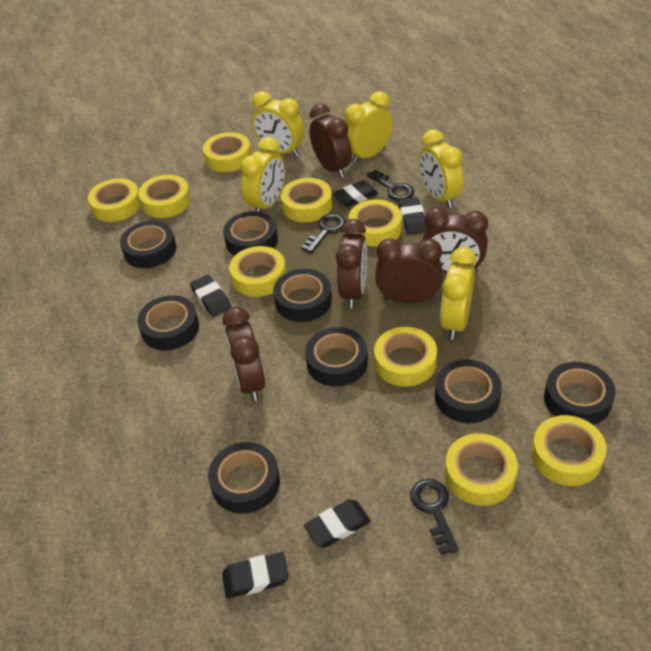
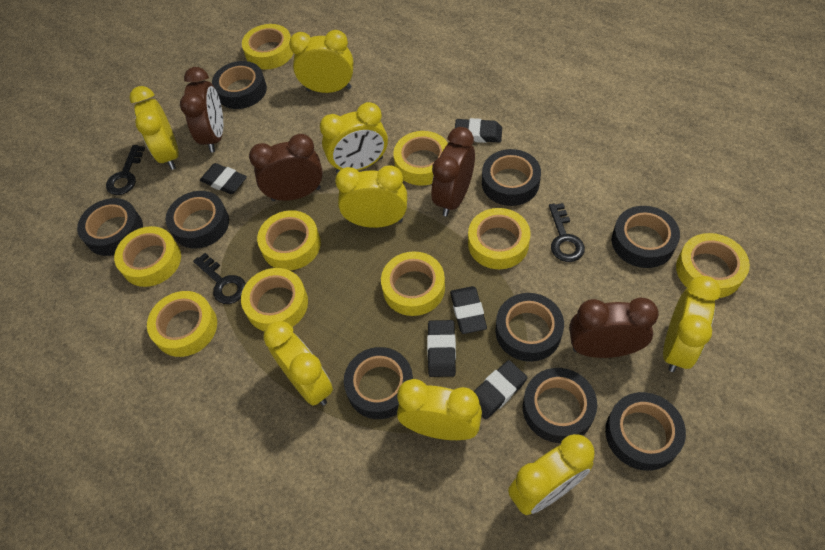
black tape: 8 -> 9
brown clock: 5 -> 4
yellow clock: 5 -> 8

